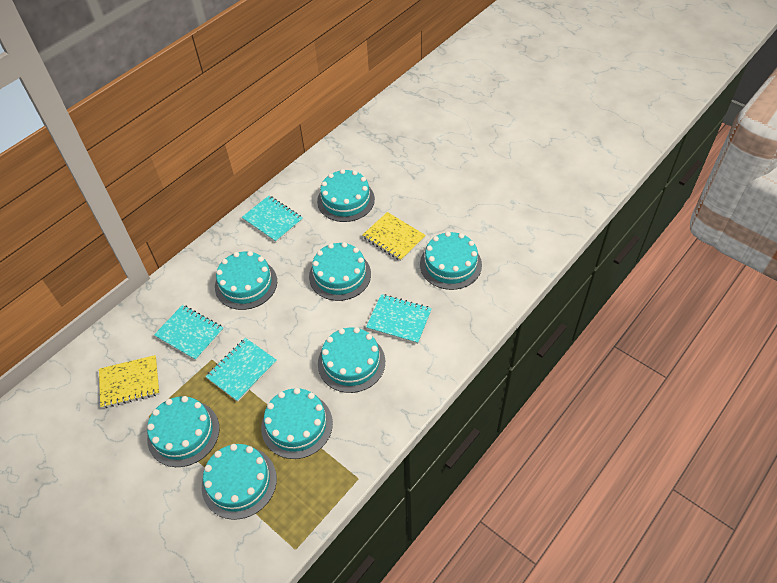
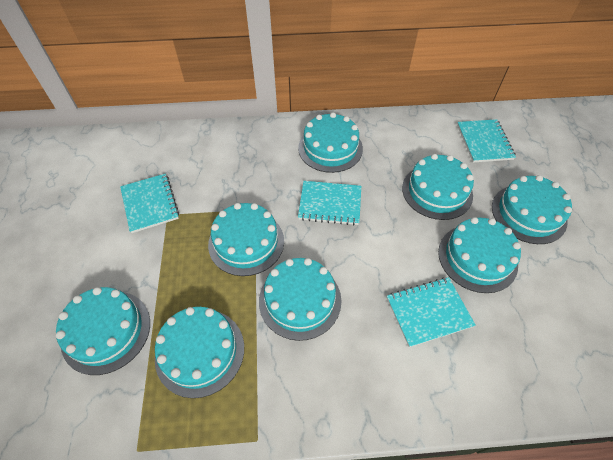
yellow notebook: 2 -> 0

